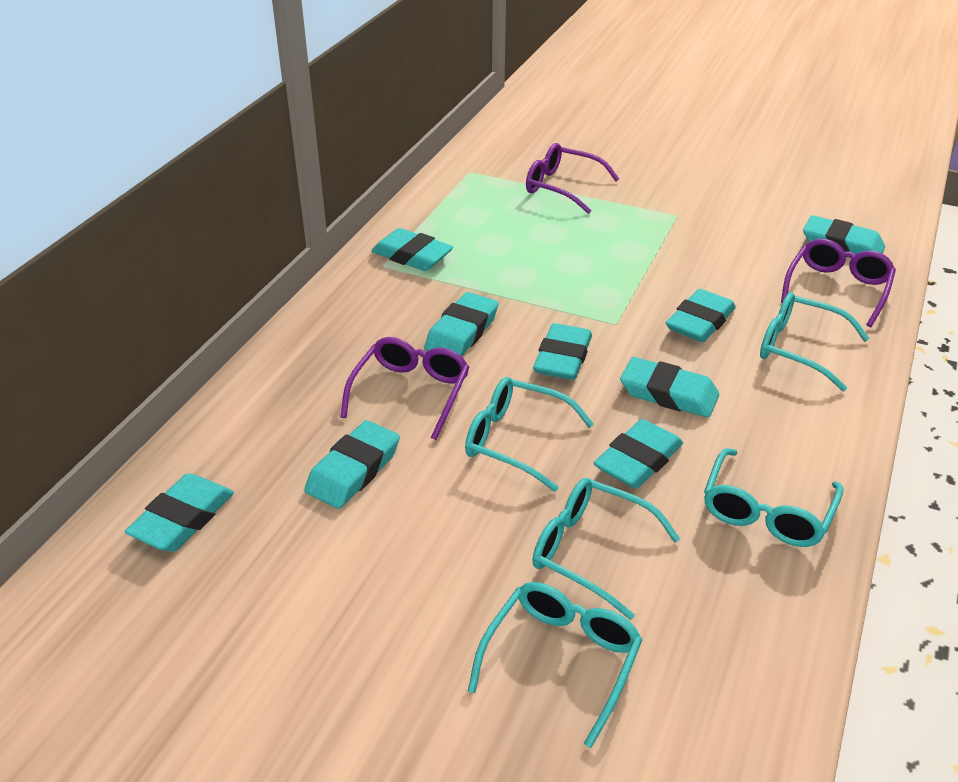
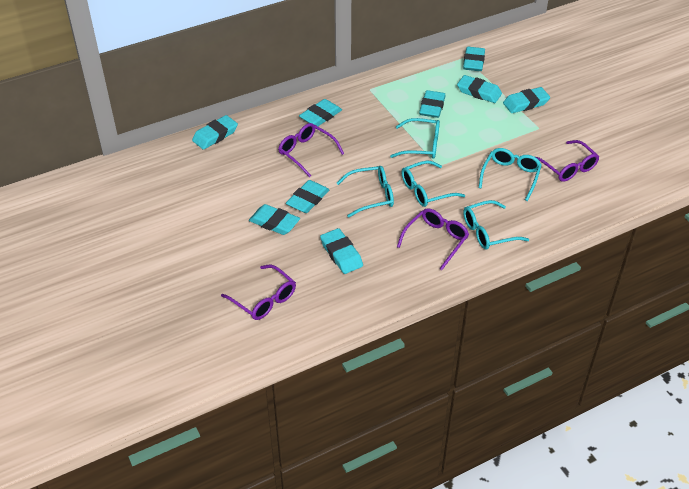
purple glasses: 3 -> 4

